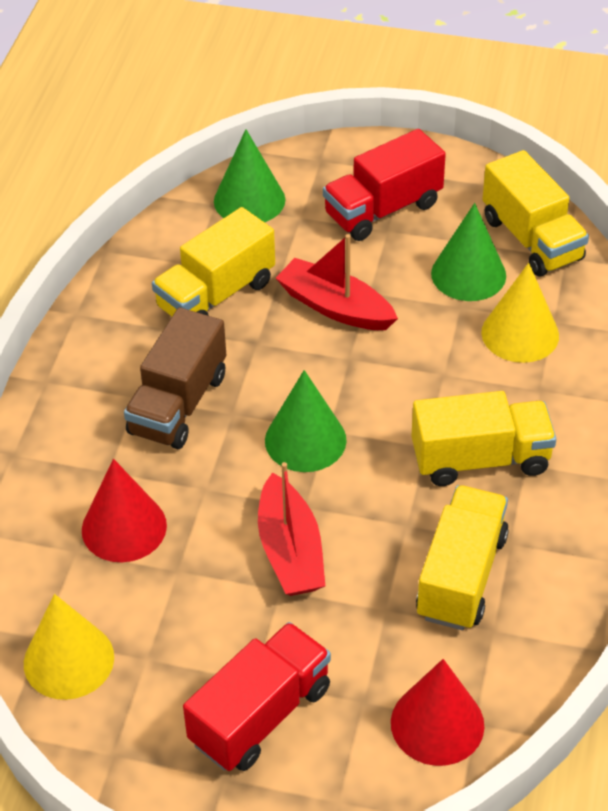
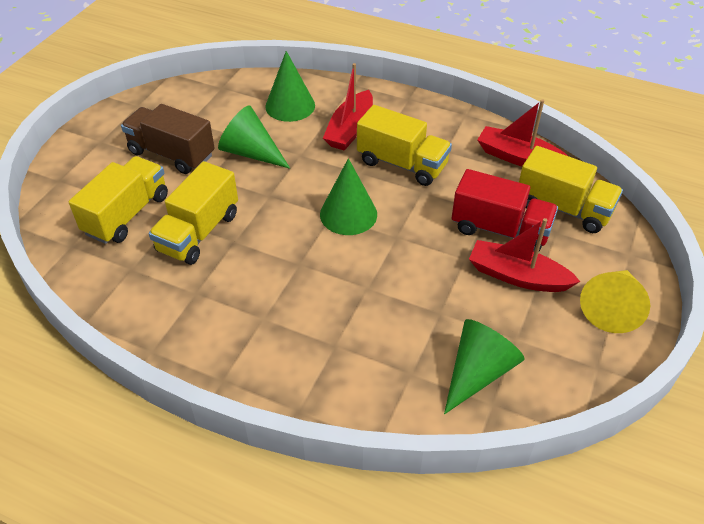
green cone: 3 -> 4
red boat: 2 -> 3
red cone: 2 -> 0
red truck: 2 -> 1
yellow cone: 2 -> 1

